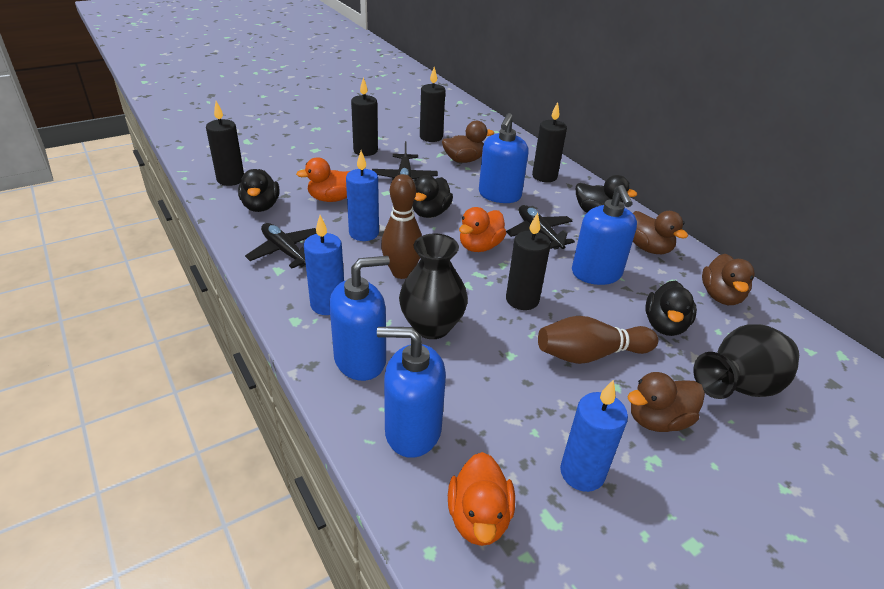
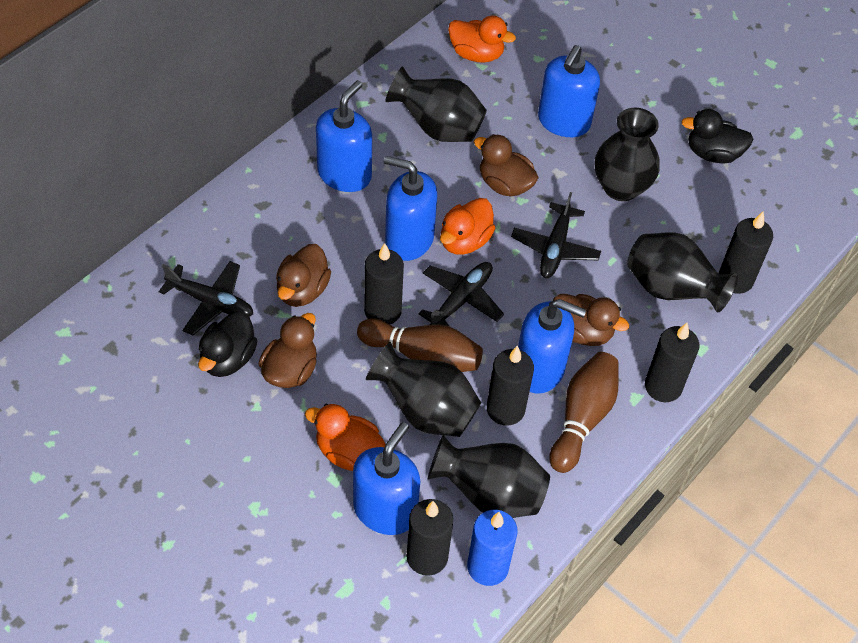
black duck: 4 -> 2
black vase: 2 -> 5
blue candle: 3 -> 1
blue soap dispenser: 4 -> 5

